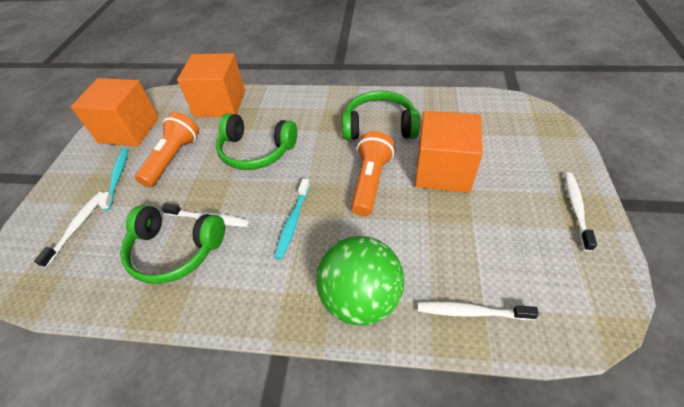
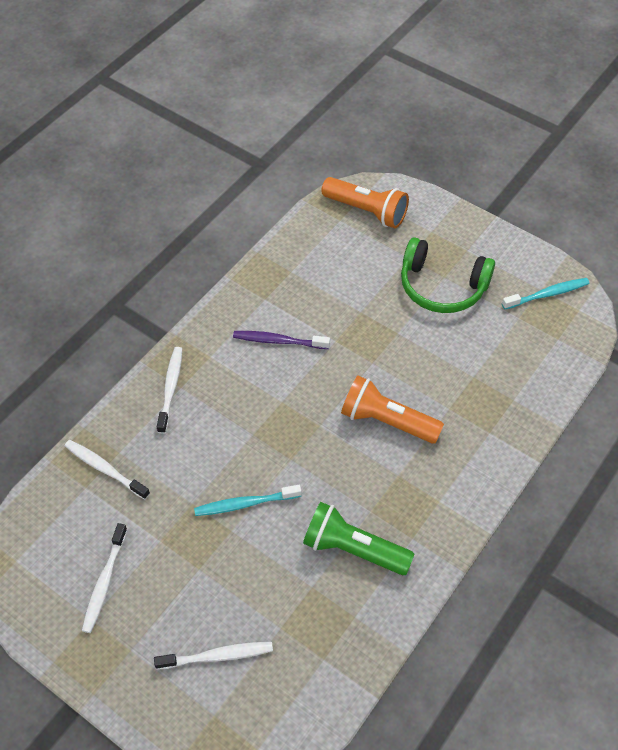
green ball: 1 -> 0
green flashlight: 0 -> 1
green headphones: 3 -> 1
orange cube: 3 -> 0
purple toothbrush: 0 -> 1

